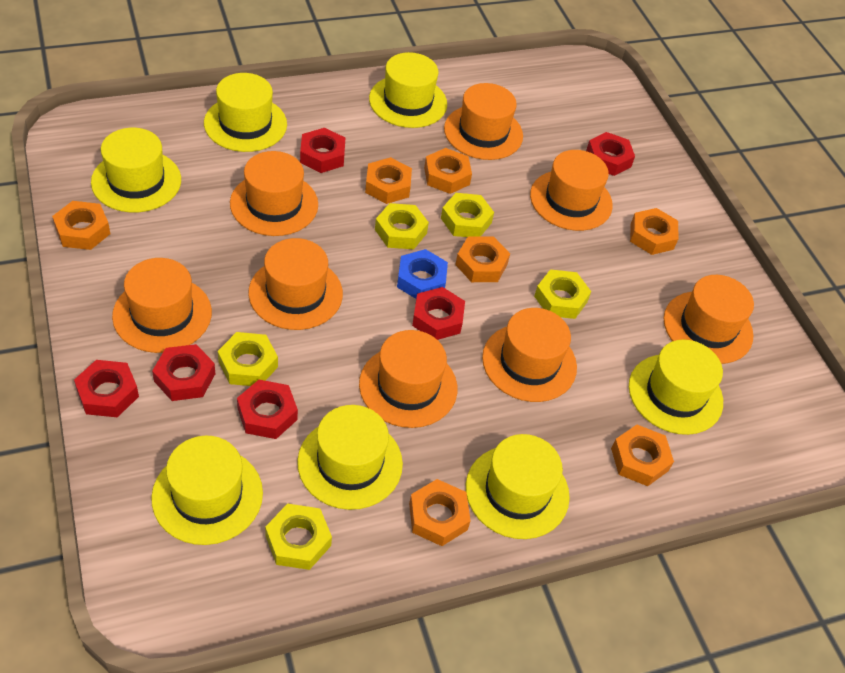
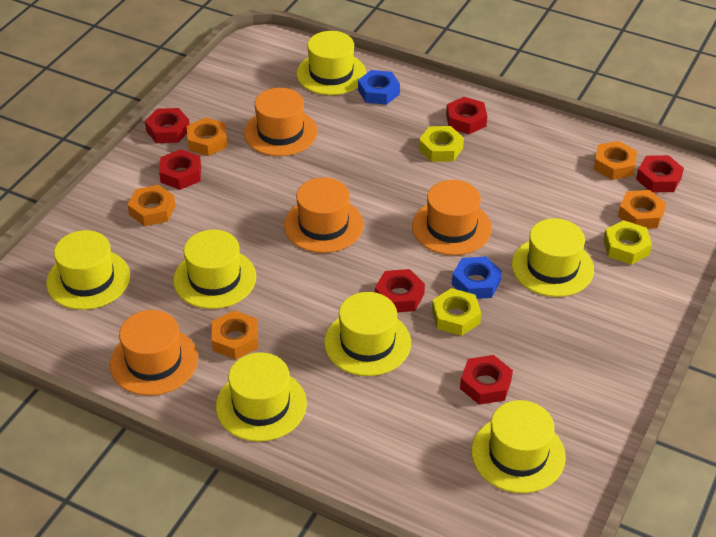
blue nut: 1 -> 2
orange hat: 8 -> 4
orange nut: 7 -> 5
yellow nut: 5 -> 3

